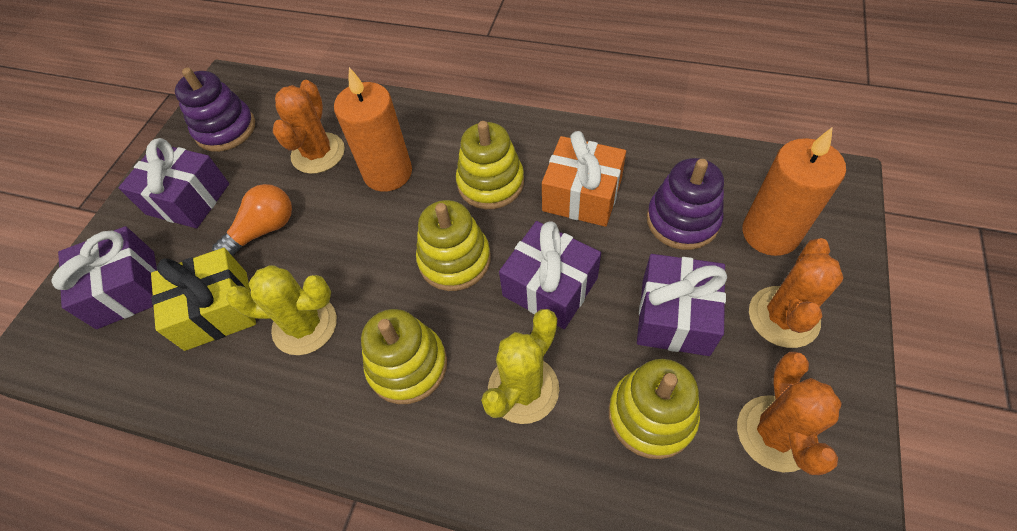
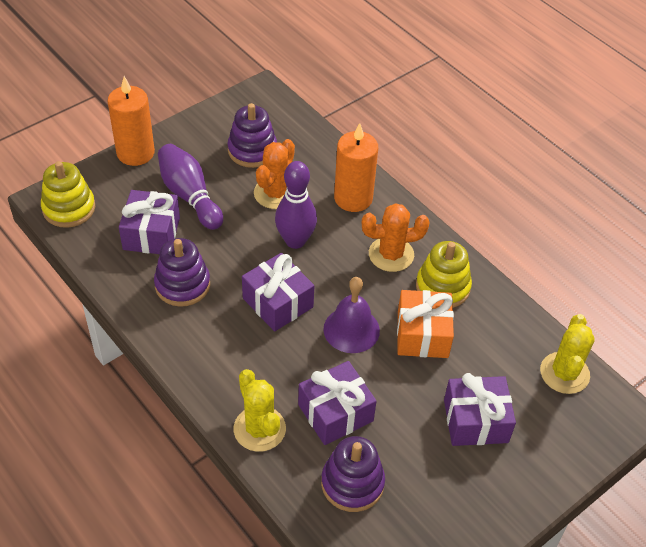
orange cactus: 3 -> 2
orange light bulb: 1 -> 0
purple bell: 0 -> 1
purple bowling pin: 0 -> 2
purple stacking toy: 2 -> 3
yellow gift: 1 -> 0
yellow stacking toy: 4 -> 2

